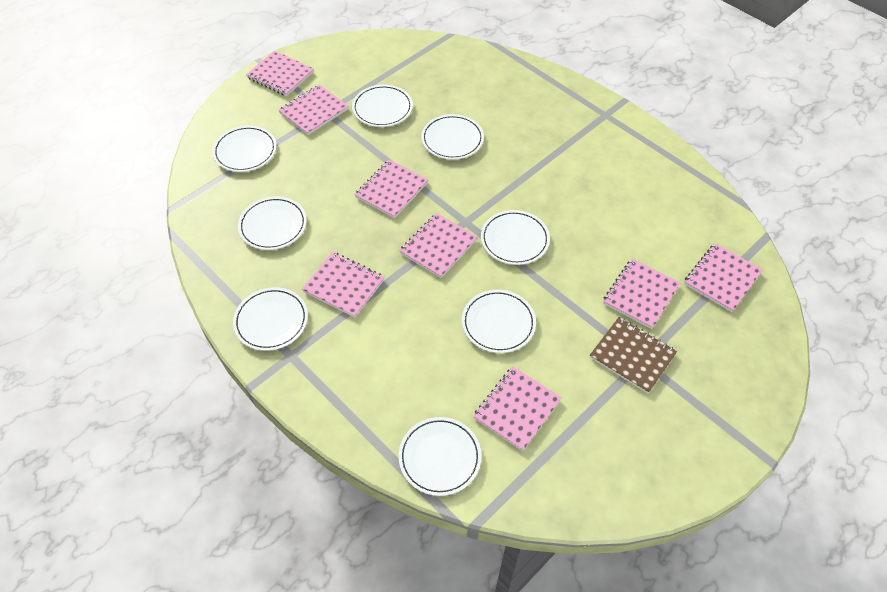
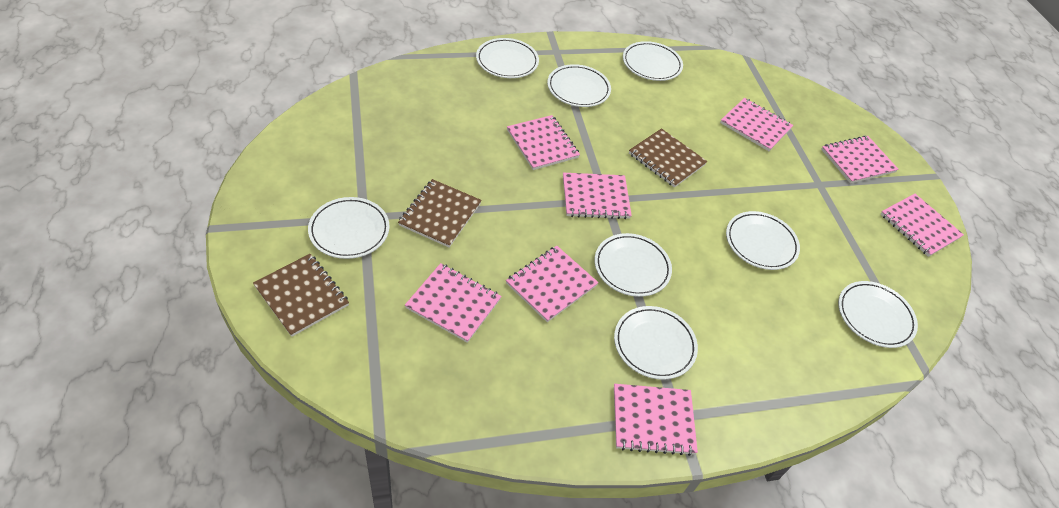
brown notebook: 1 -> 3

